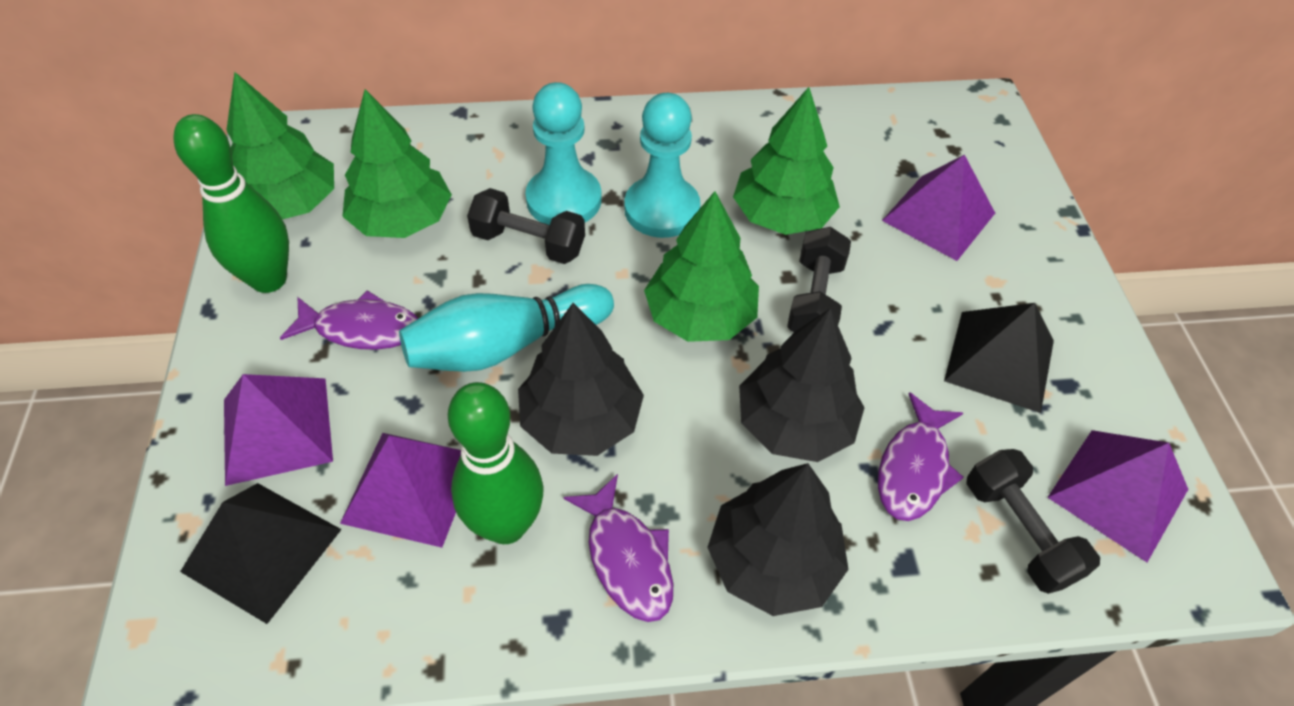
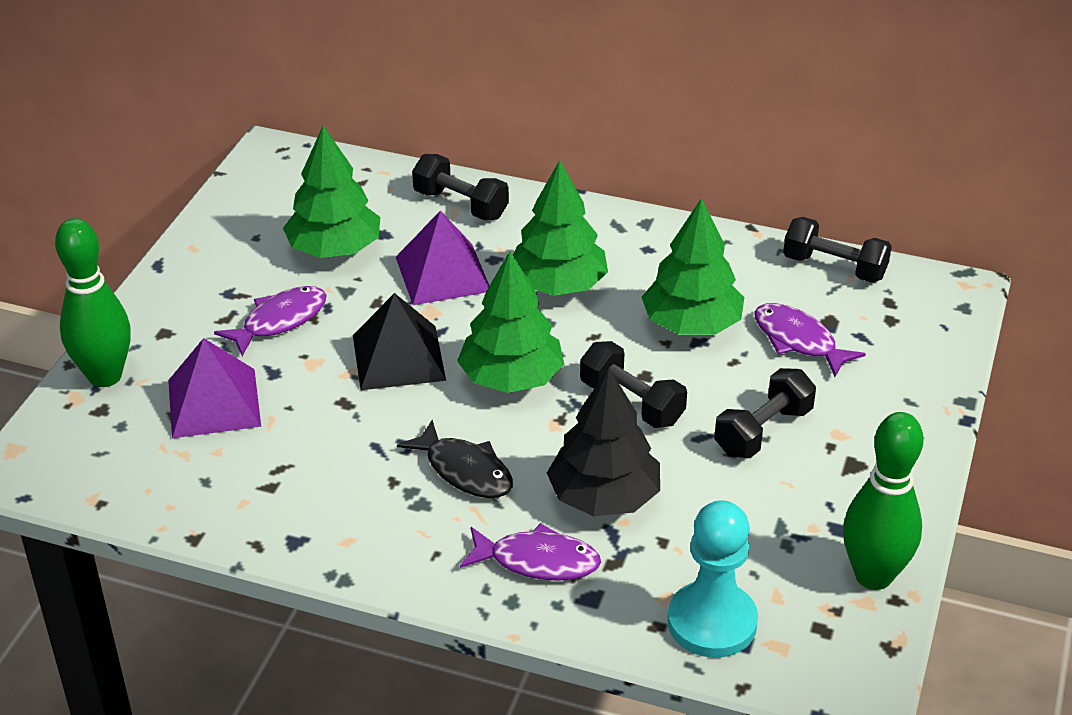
black dumbbell: 3 -> 4
black fish: 0 -> 1
black pyramid: 2 -> 1
black tree: 3 -> 1
purple pyramid: 4 -> 2
turquoise bowling pin: 1 -> 0
turquoise pawn: 2 -> 1

